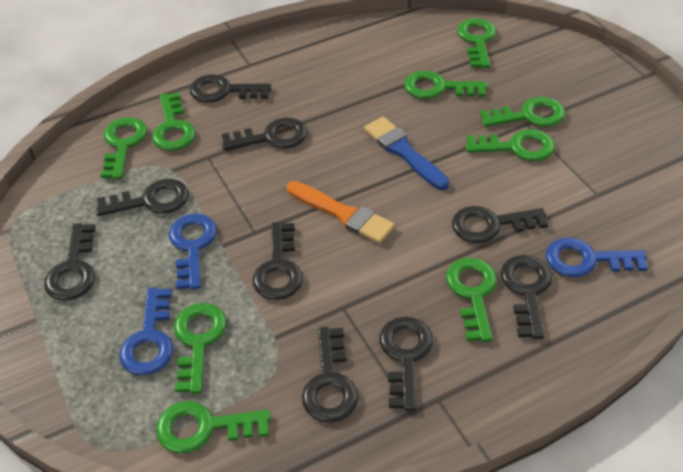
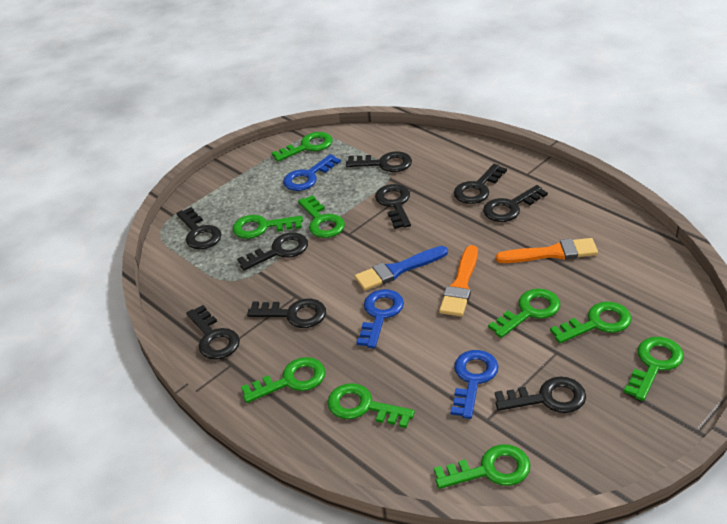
orange brush: 1 -> 2

